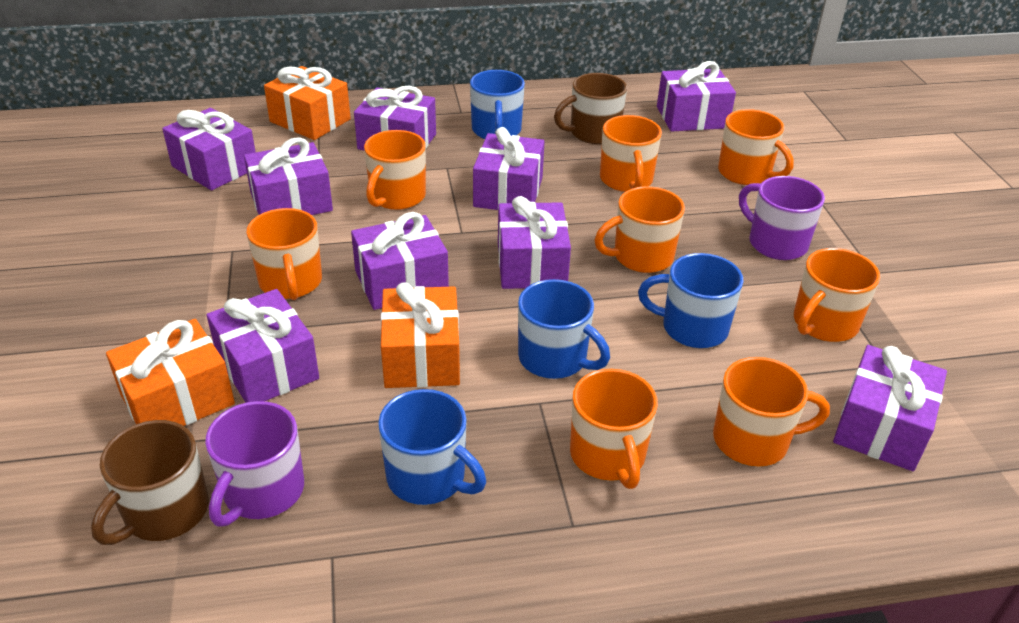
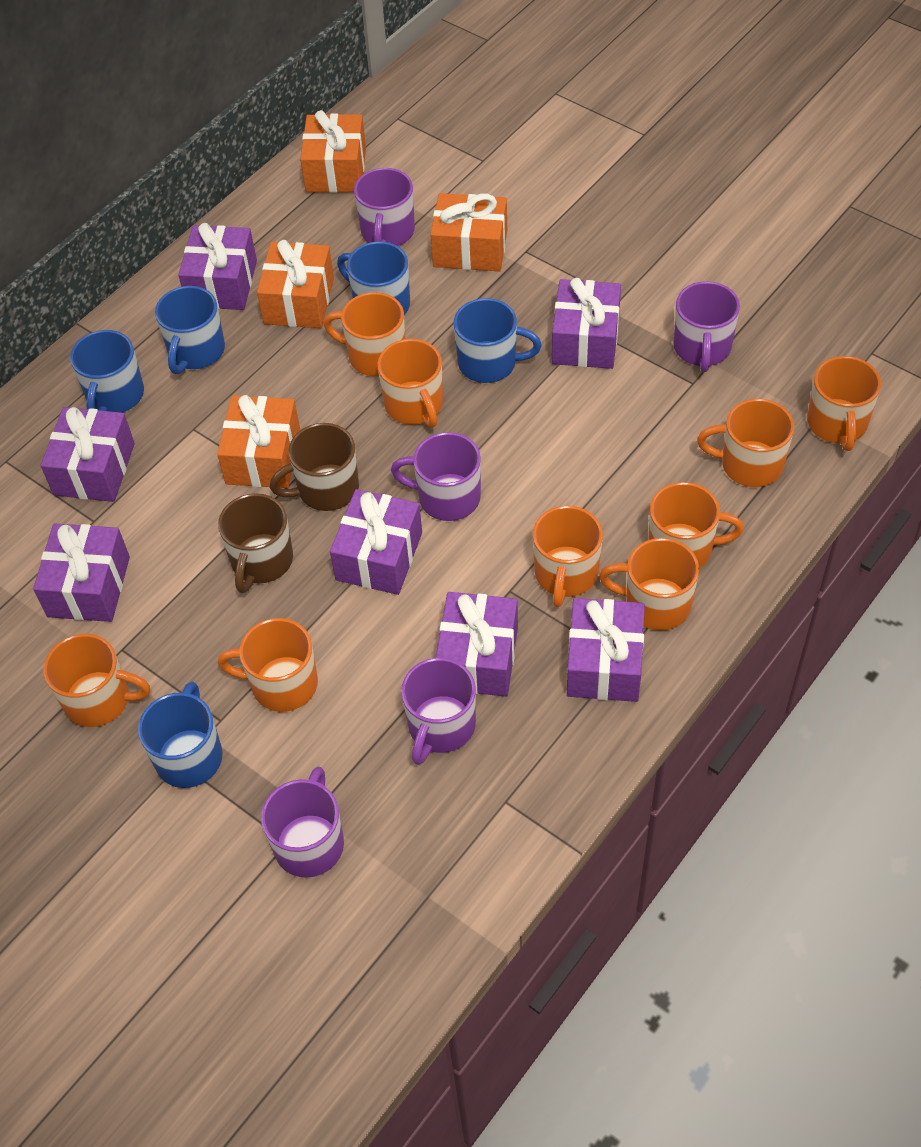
blue mug: 4 -> 5
orange gift: 3 -> 4
orange mug: 8 -> 9
purple gift: 9 -> 7
purple mug: 2 -> 5

